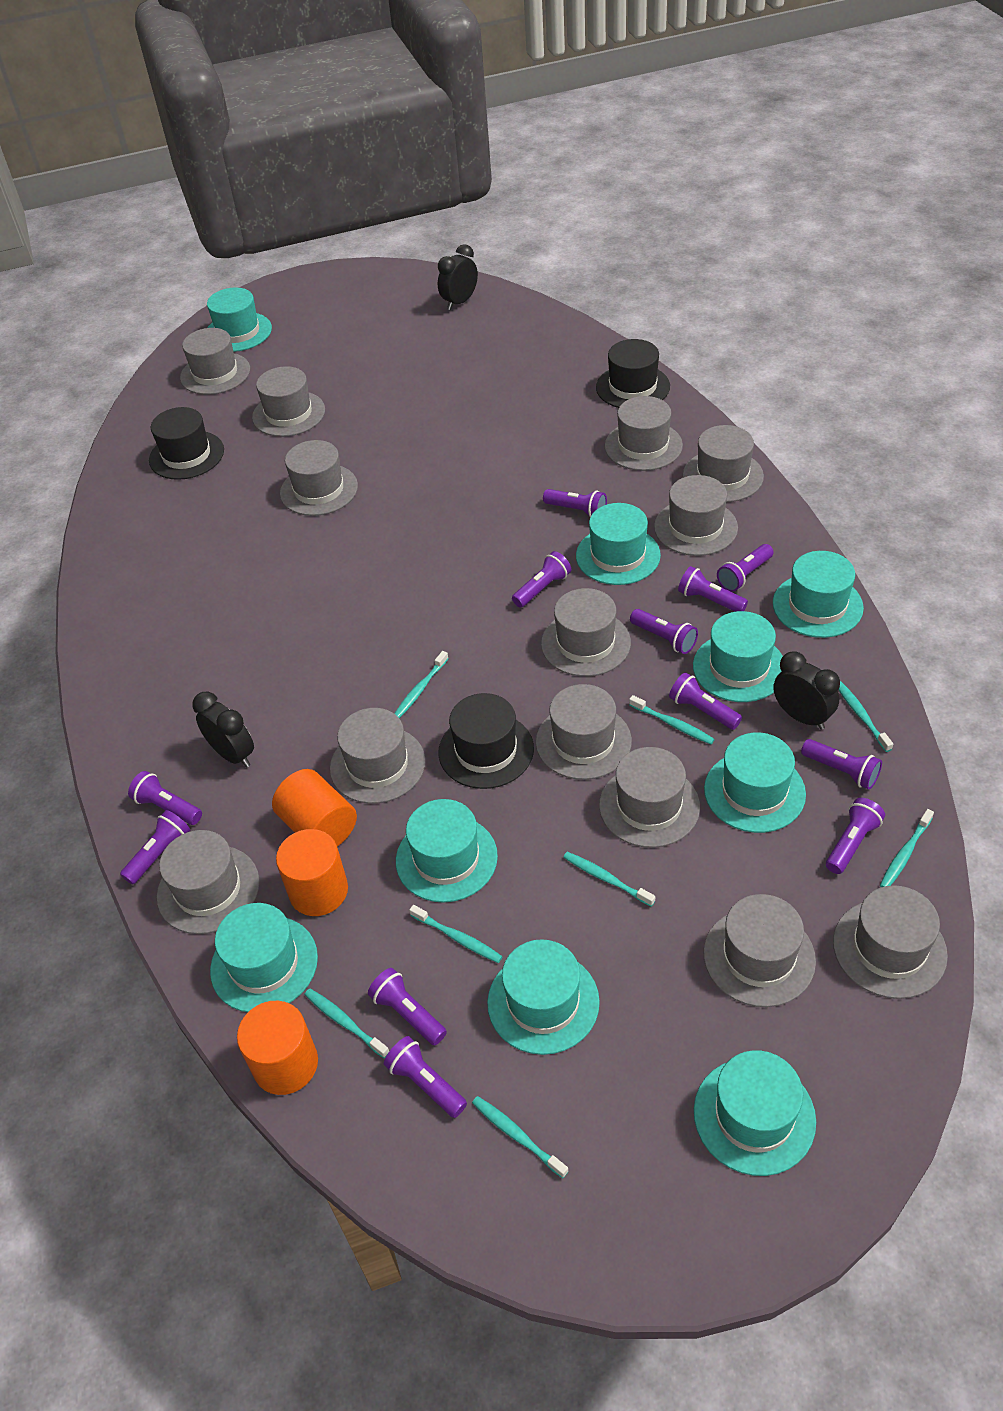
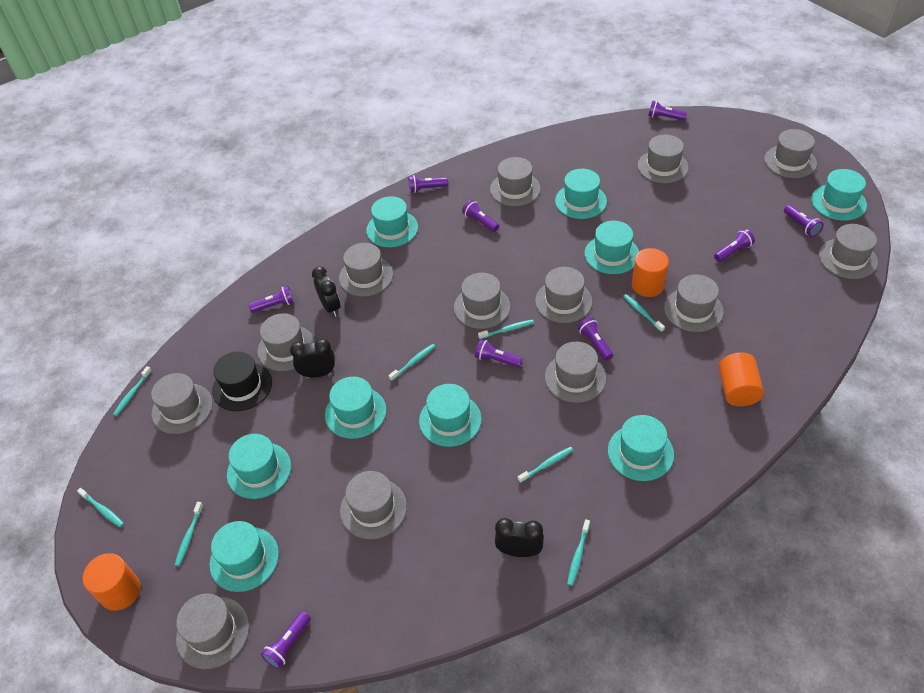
black hat: 3 -> 1
purple flashlight: 12 -> 9

